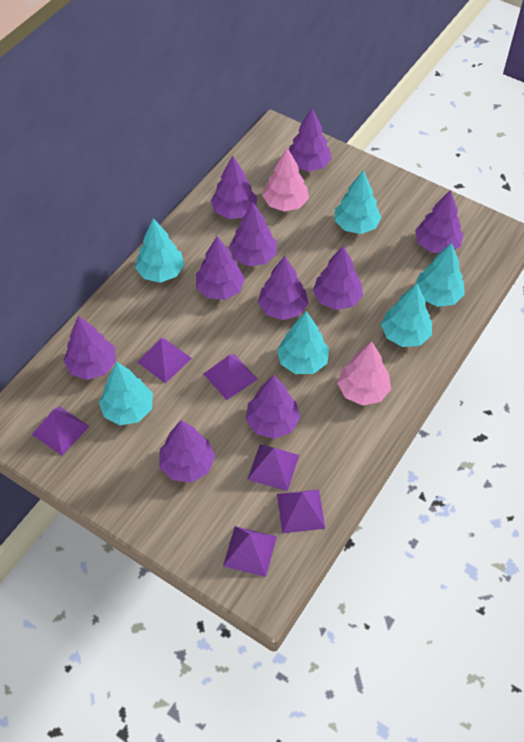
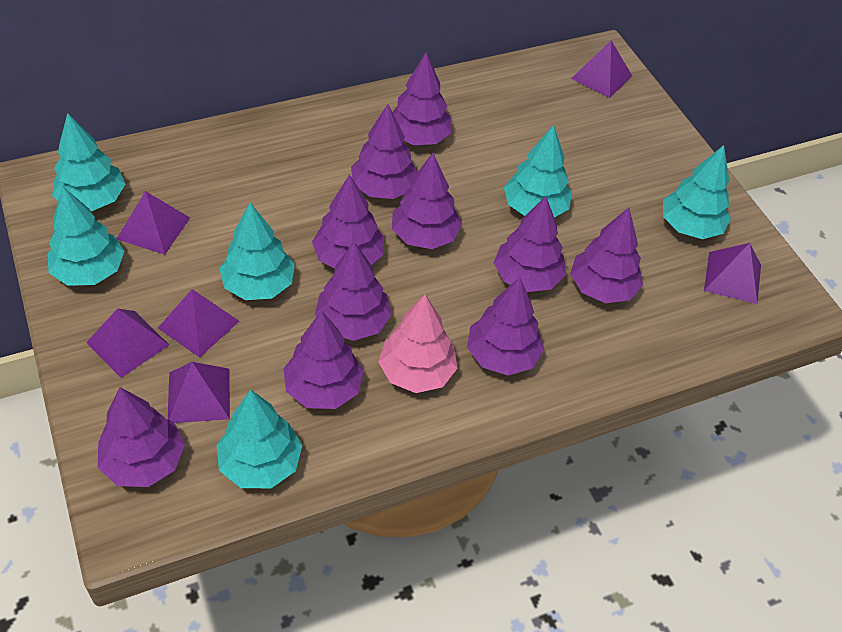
pink tree: 2 -> 1

